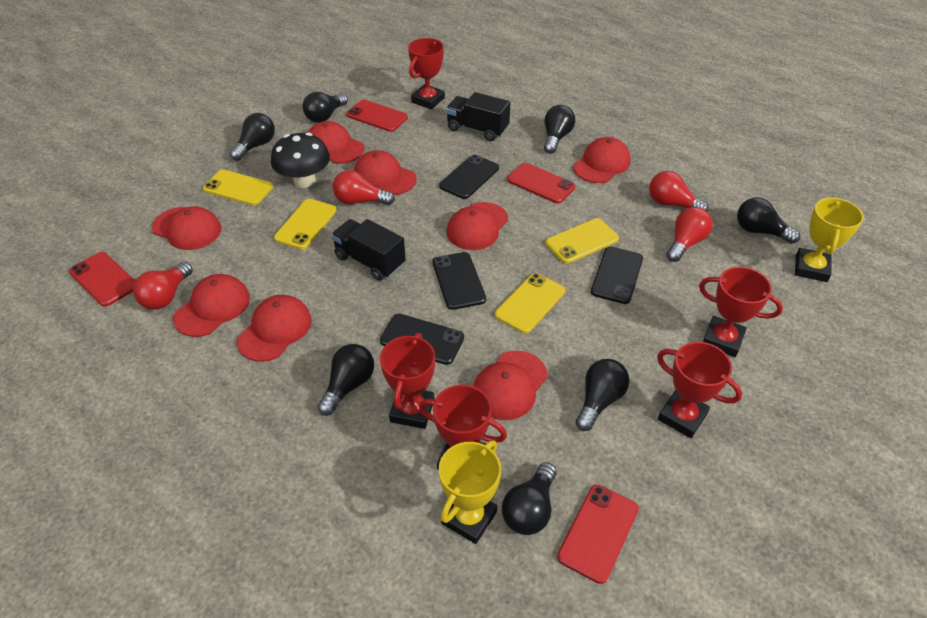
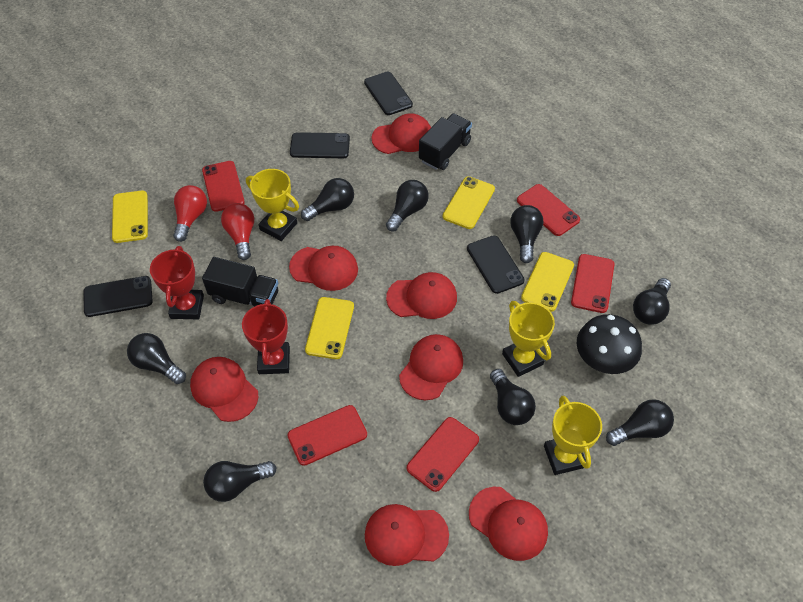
black light bulb: 7 -> 8
red cap: 8 -> 7
red light bulb: 4 -> 2
red phone: 4 -> 5
red trophy: 5 -> 2
yellow trophy: 2 -> 3

